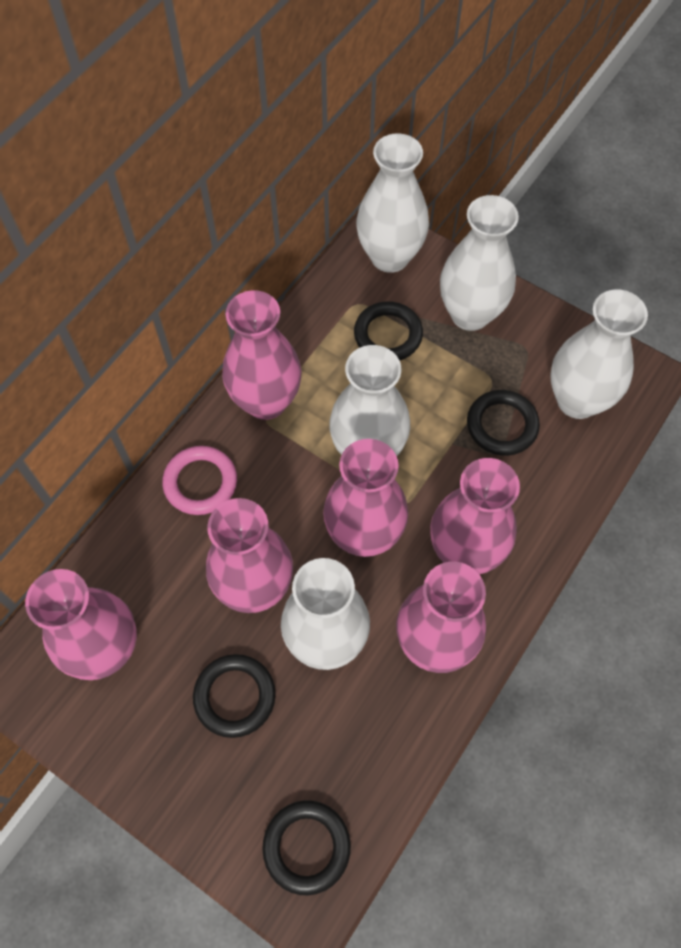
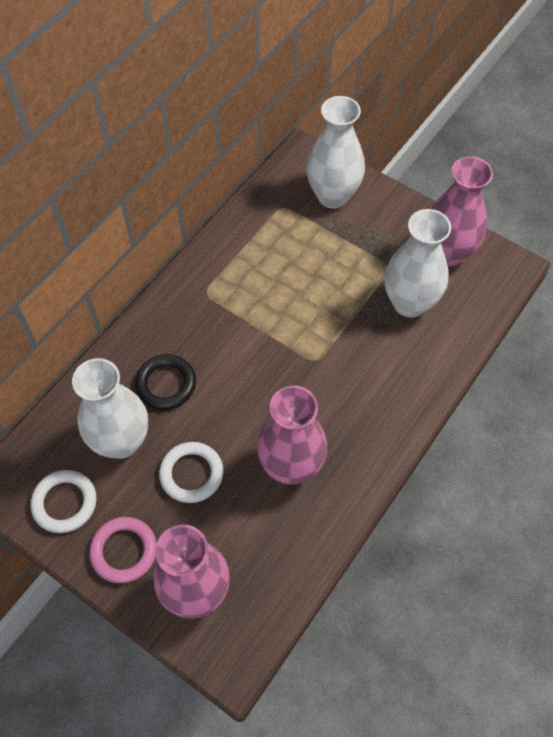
black ring: 4 -> 1
pink vase: 6 -> 3
white ring: 0 -> 2
white vase: 5 -> 3

